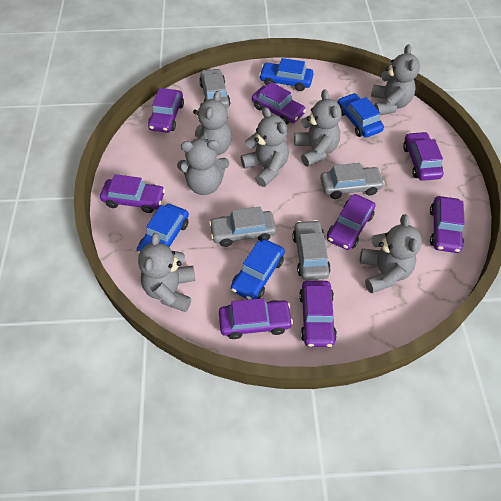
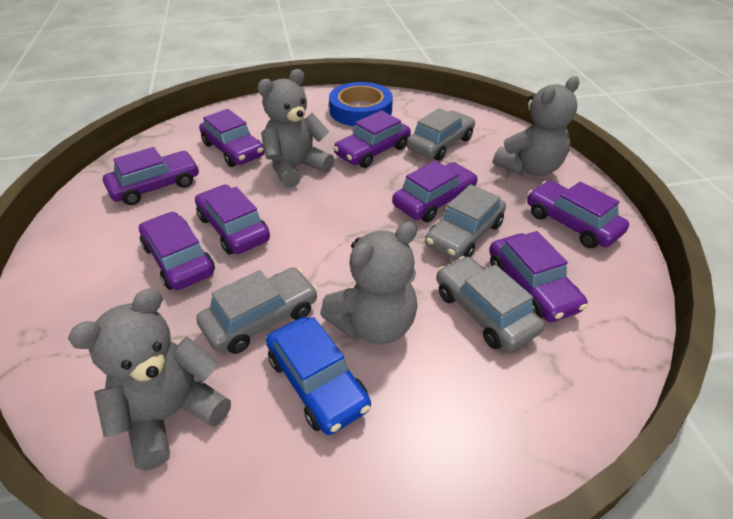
blue car: 4 -> 1
blue tape: 0 -> 1
grey teddy bear: 7 -> 4

